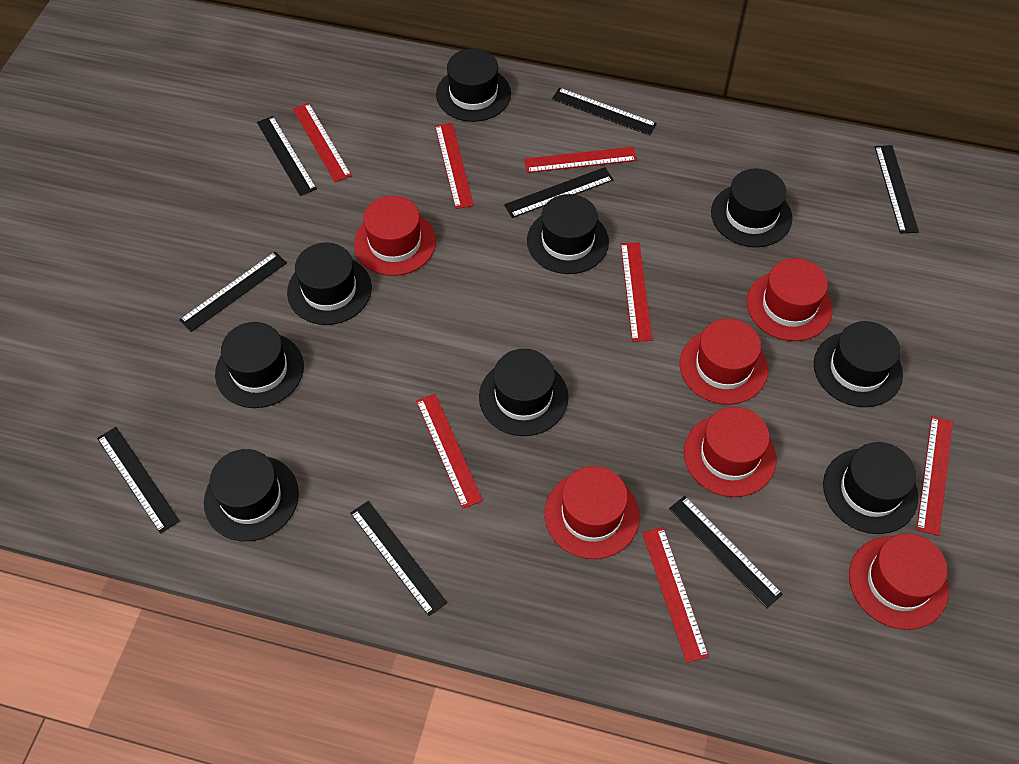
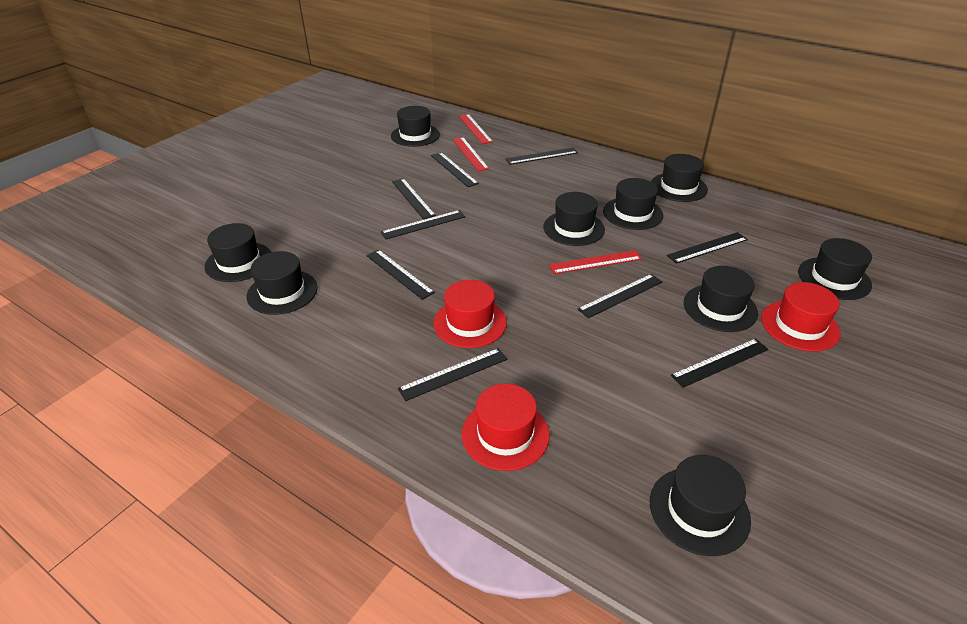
black ruler: 8 -> 9
red hat: 6 -> 3
red ruler: 7 -> 3

